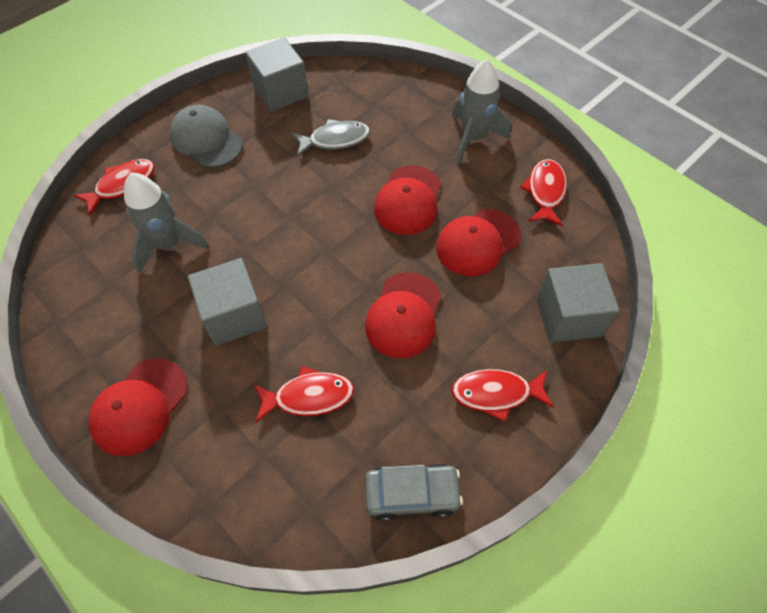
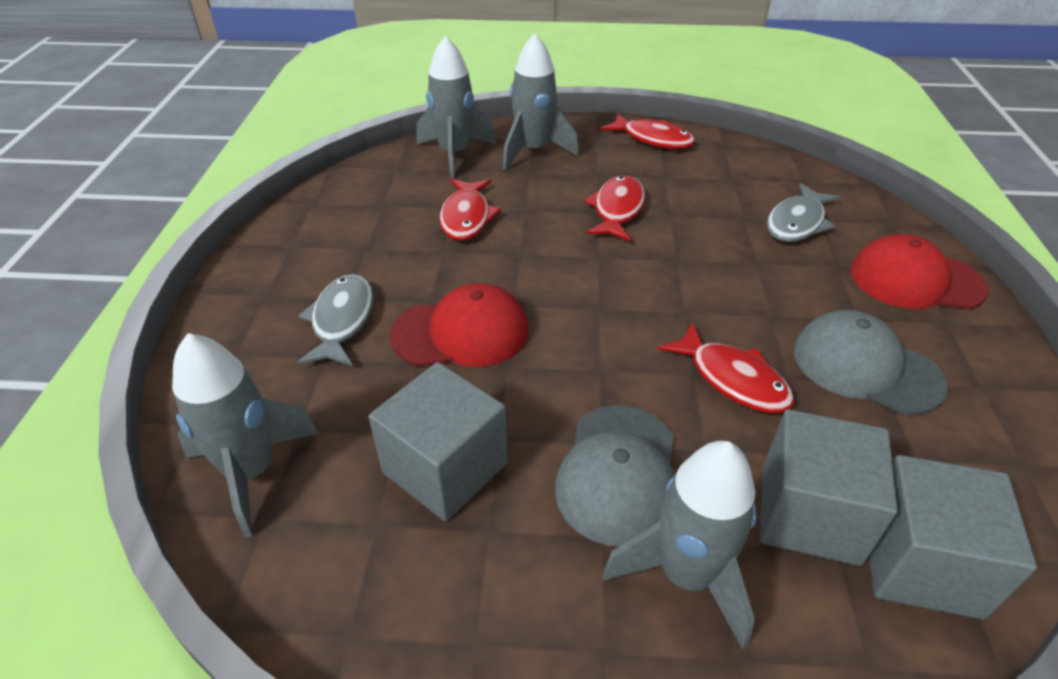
grey cap: 1 -> 2
grey car: 1 -> 0
grey fish: 1 -> 2
grey rocket: 2 -> 4
red cap: 4 -> 2

